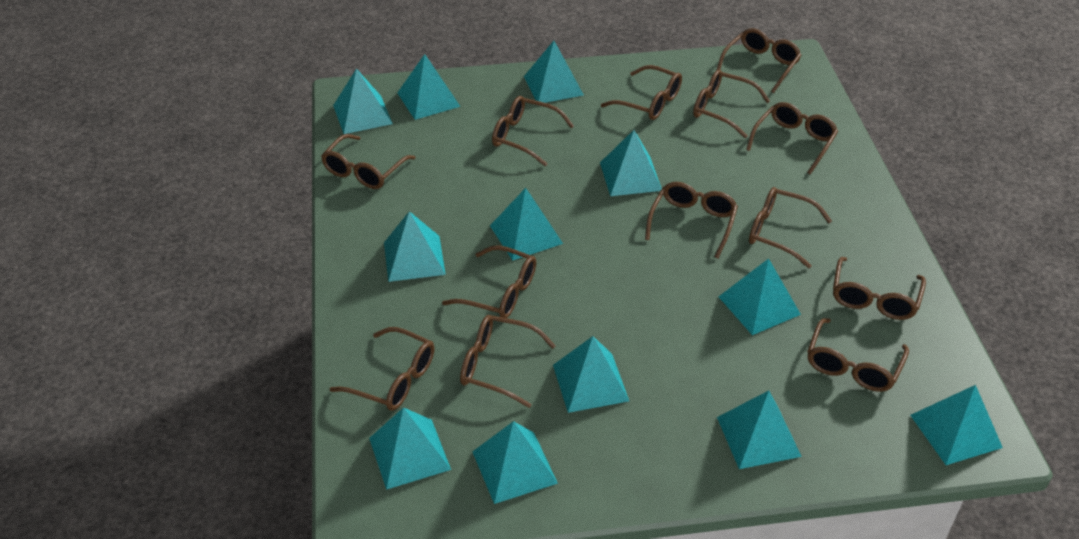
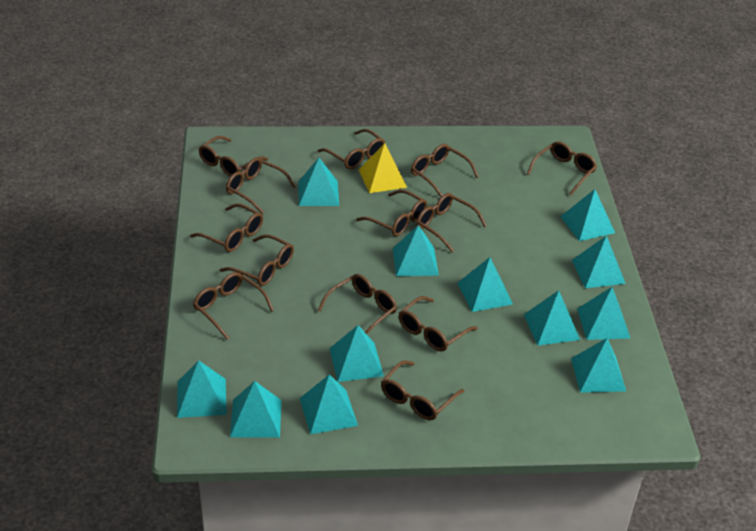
yellow pyramid: 0 -> 1

